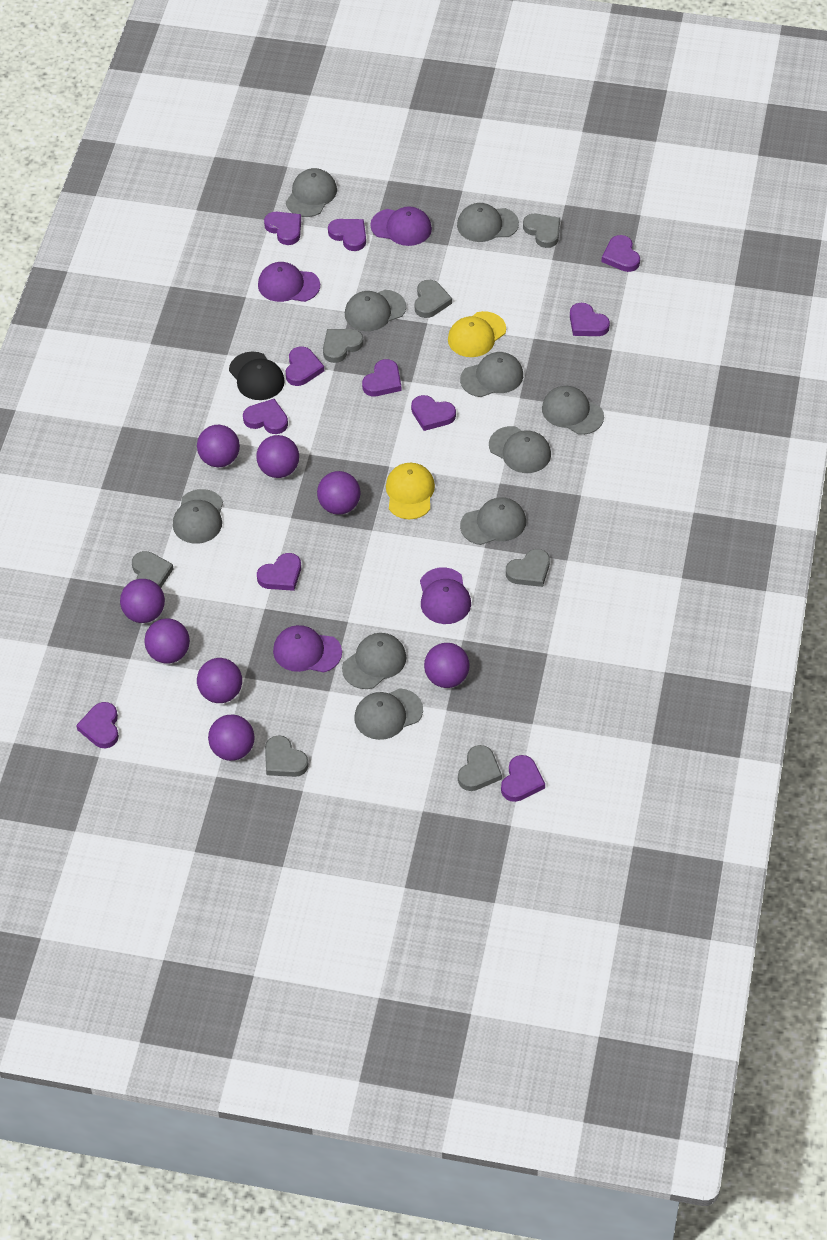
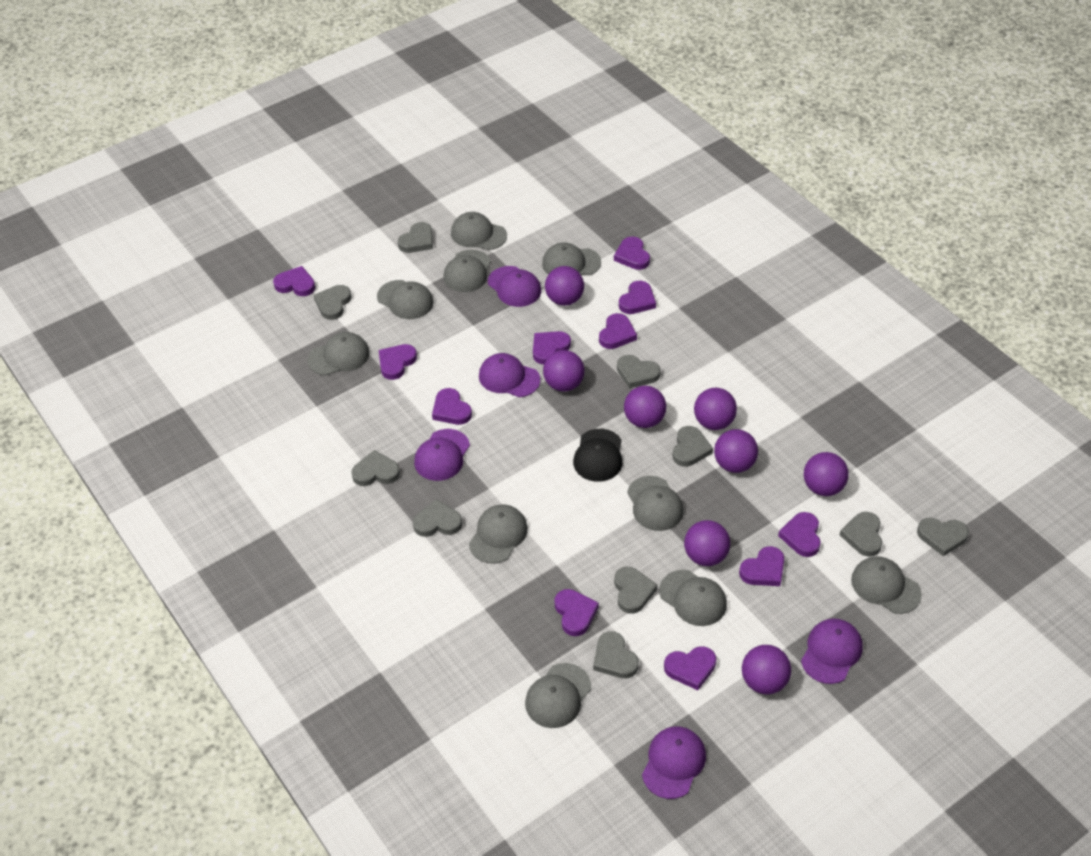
grey heart: 7 -> 10
purple cap: 4 -> 5
yellow cap: 2 -> 0

